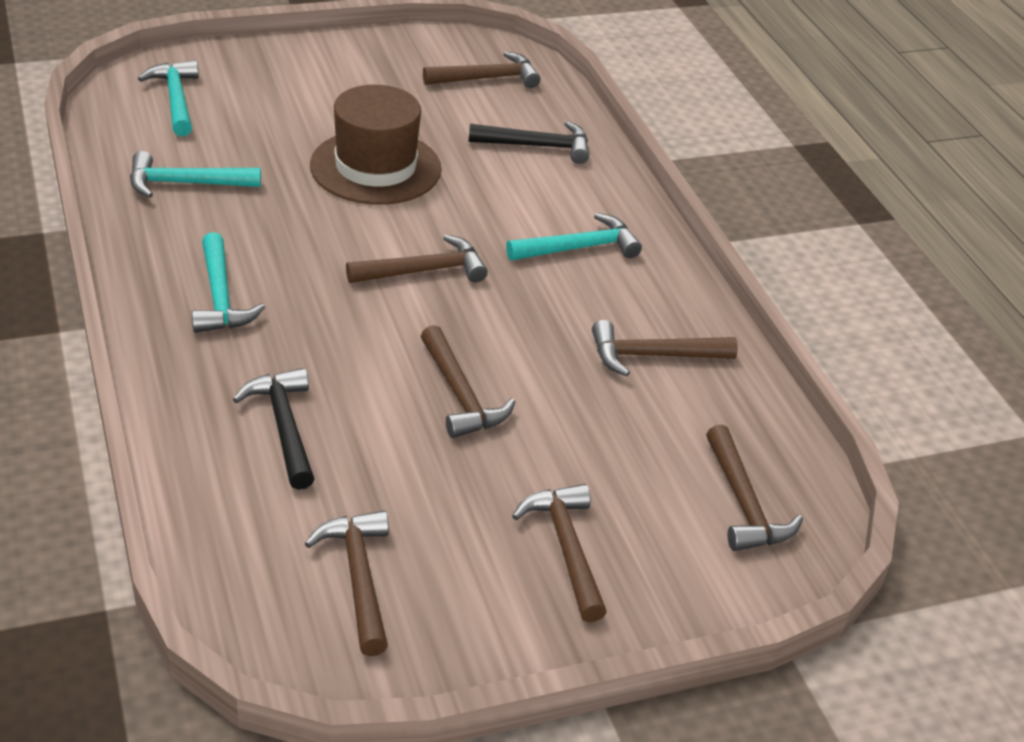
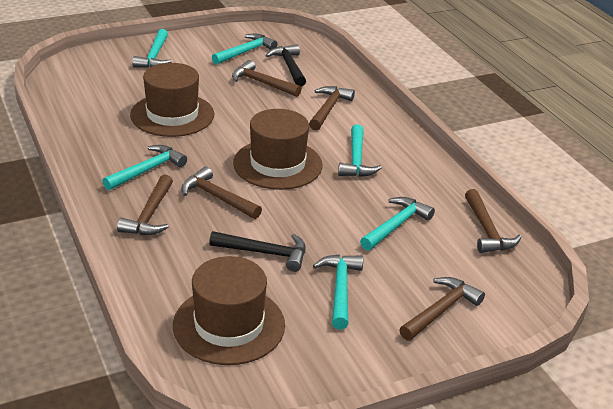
brown hammer: 7 -> 6
brown hat: 1 -> 3
turquoise hammer: 4 -> 6

